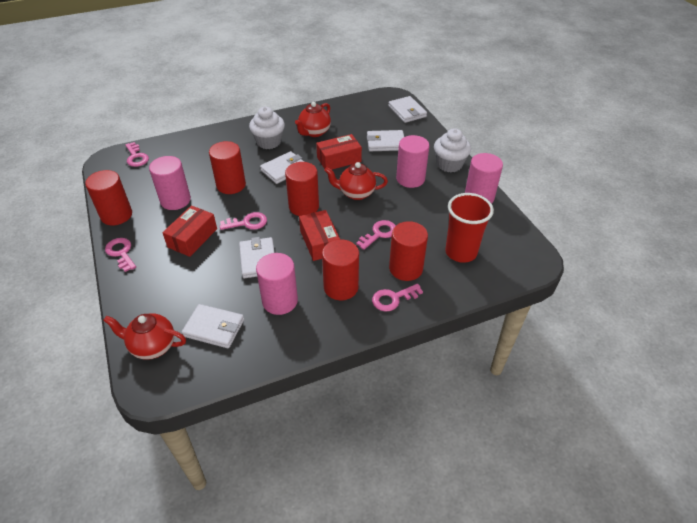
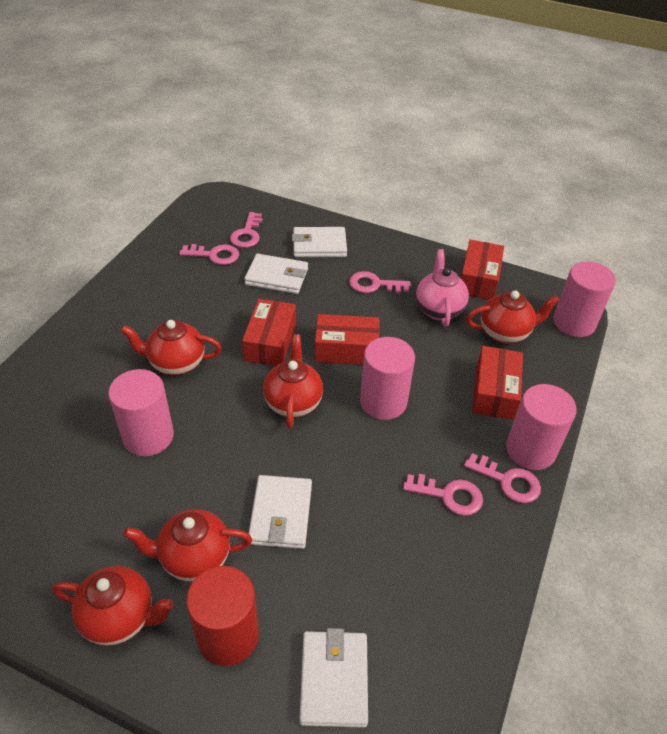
pink teapot: 0 -> 1
red box: 3 -> 4
red cup: 1 -> 0
red cylinder: 5 -> 1
red teapot: 3 -> 5
white cupcake: 2 -> 0
white wallet: 5 -> 4

